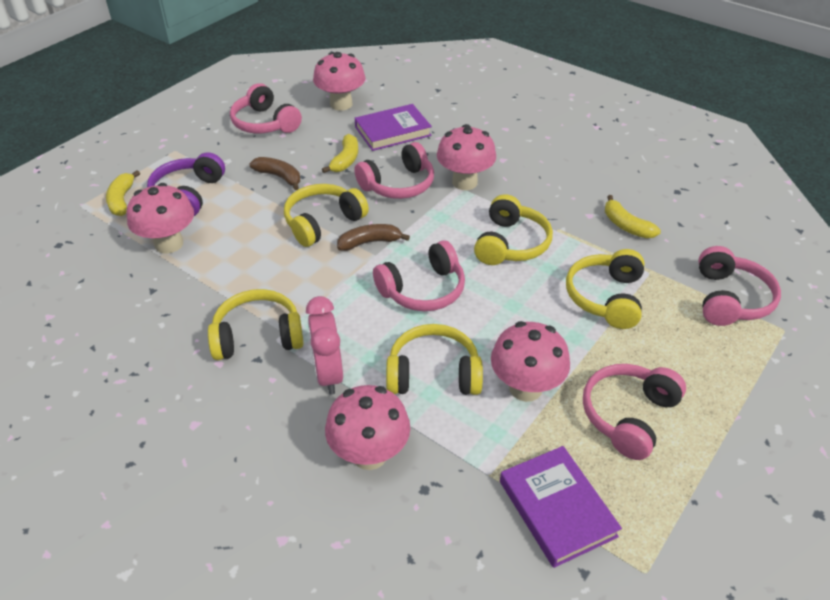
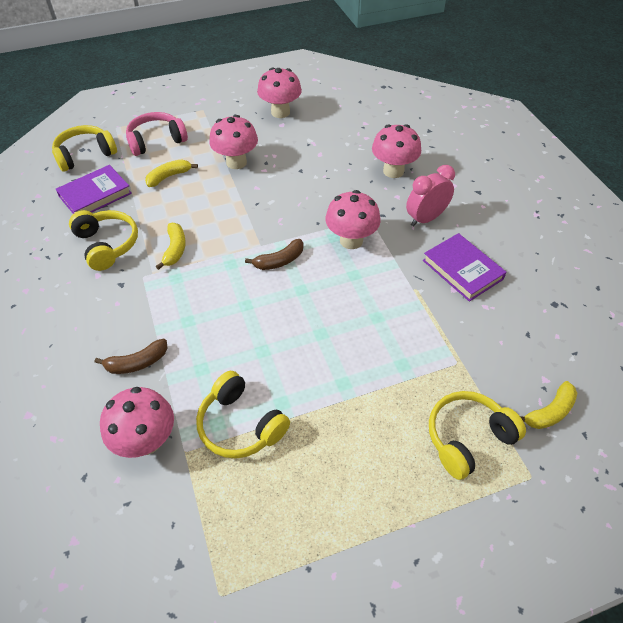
pink headphones: 5 -> 1
purple headphones: 1 -> 0
yellow headphones: 5 -> 4

